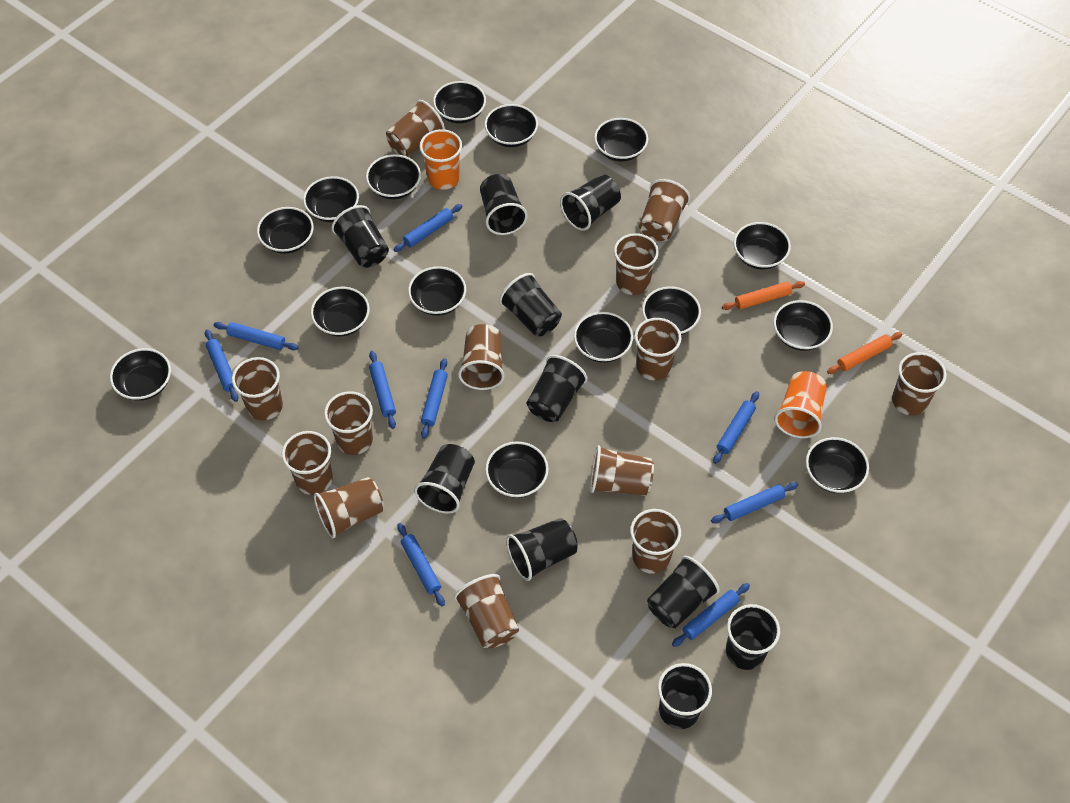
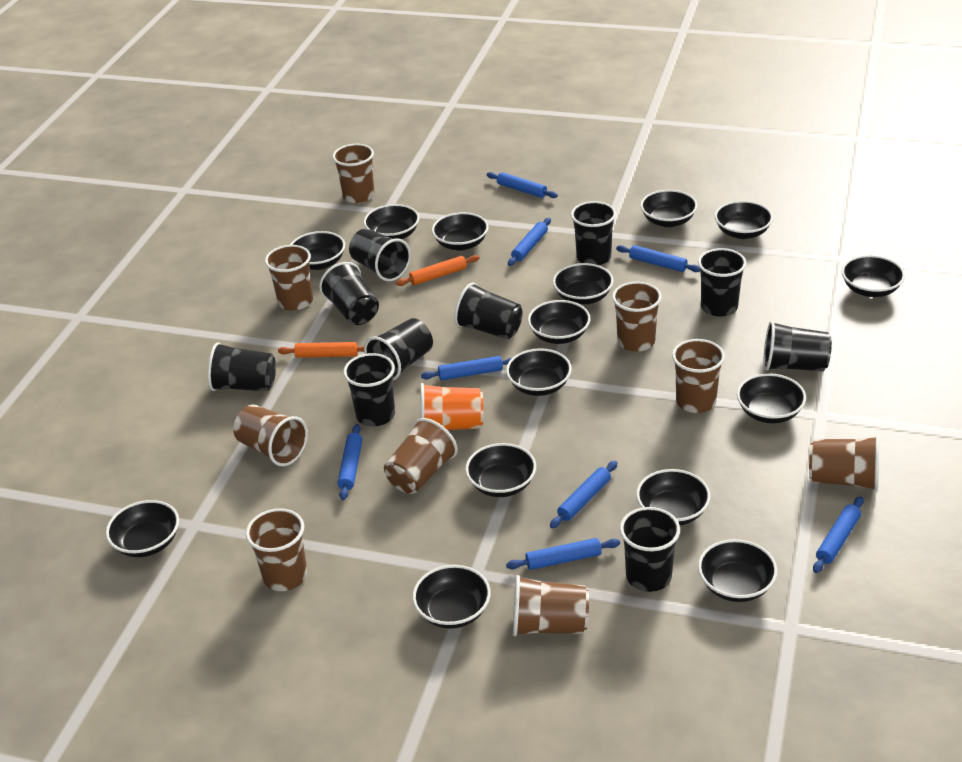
blue rolling pin: 9 -> 8
brown cup: 13 -> 9
orange cup: 2 -> 1

